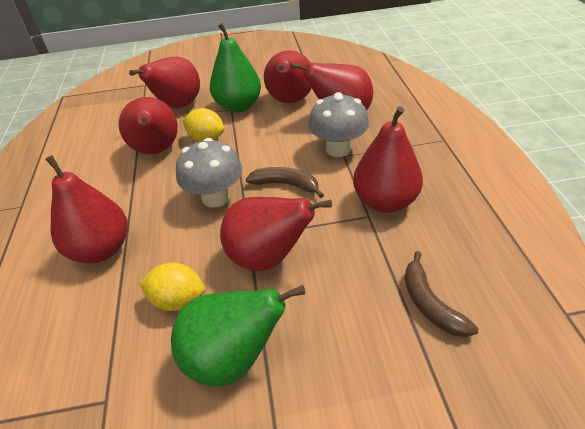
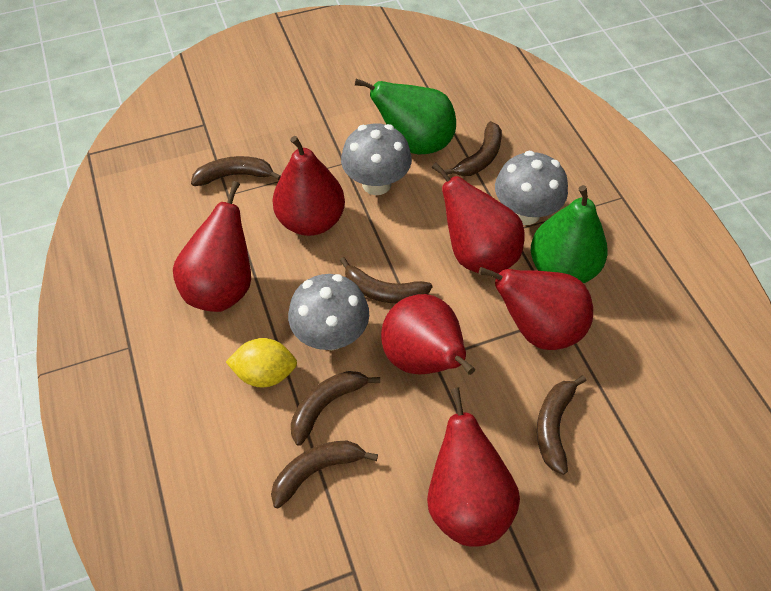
brown banana: 2 -> 6
grey mushroom: 2 -> 3
red pear: 7 -> 6
yellow lemon: 2 -> 1

